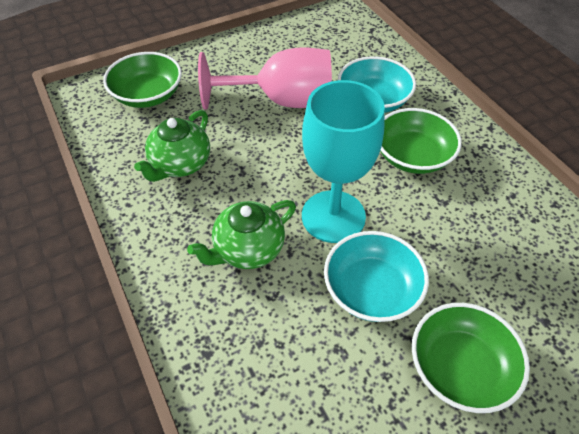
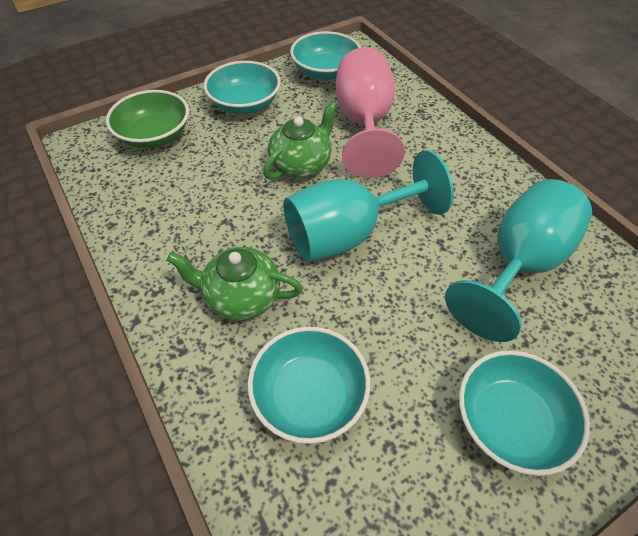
green bowl: 3 -> 1
turquoise bowl: 2 -> 4
turquoise goblet: 1 -> 2

